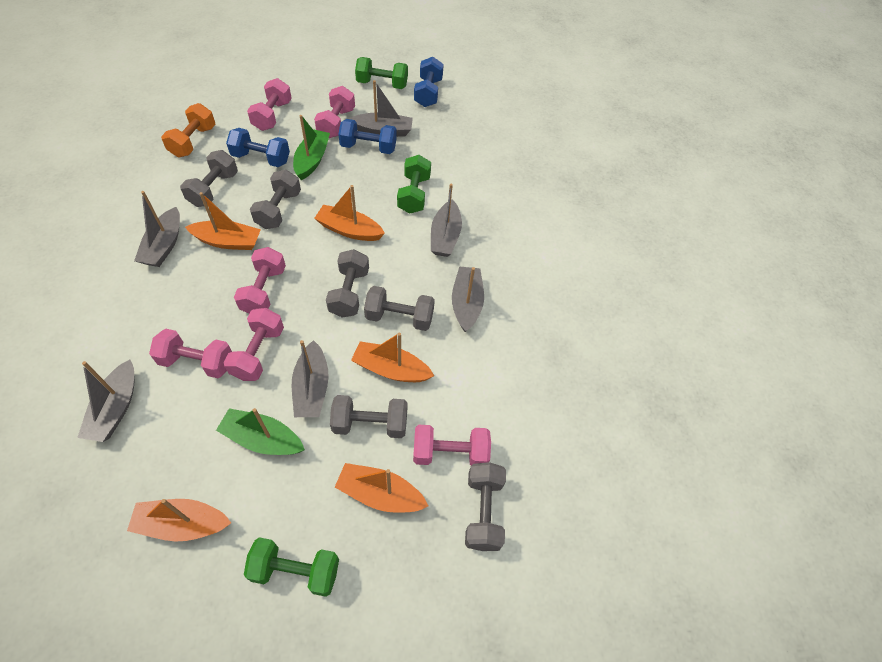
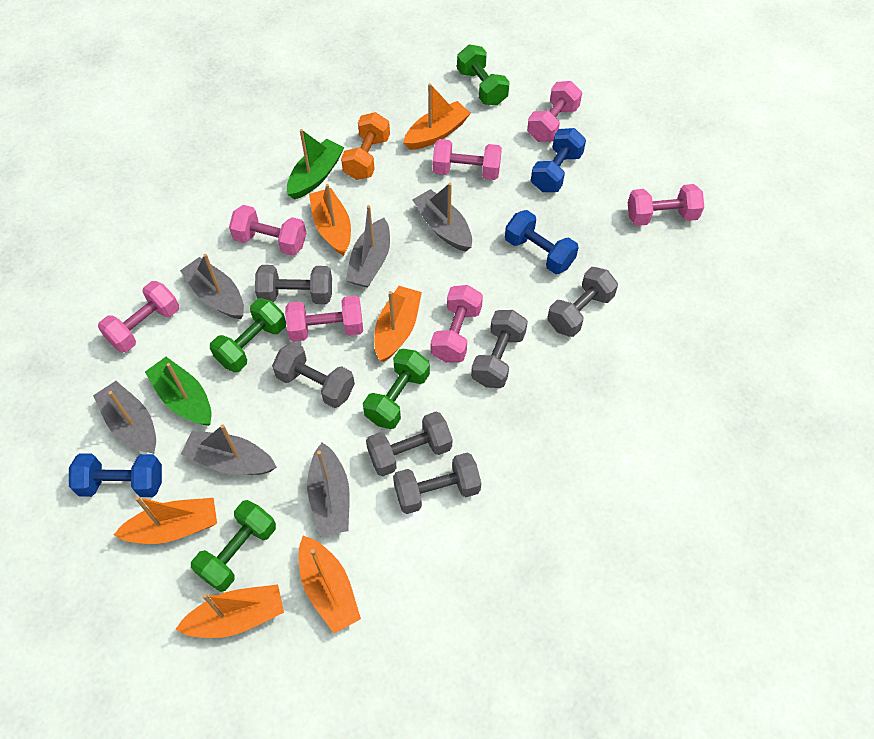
green dumbbell: 3 -> 4
orange boat: 5 -> 6
pink dumbbell: 6 -> 7

